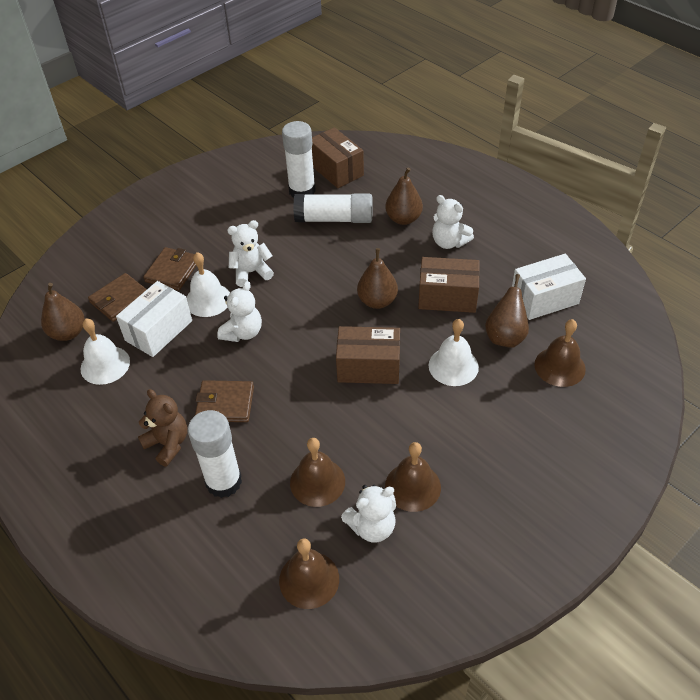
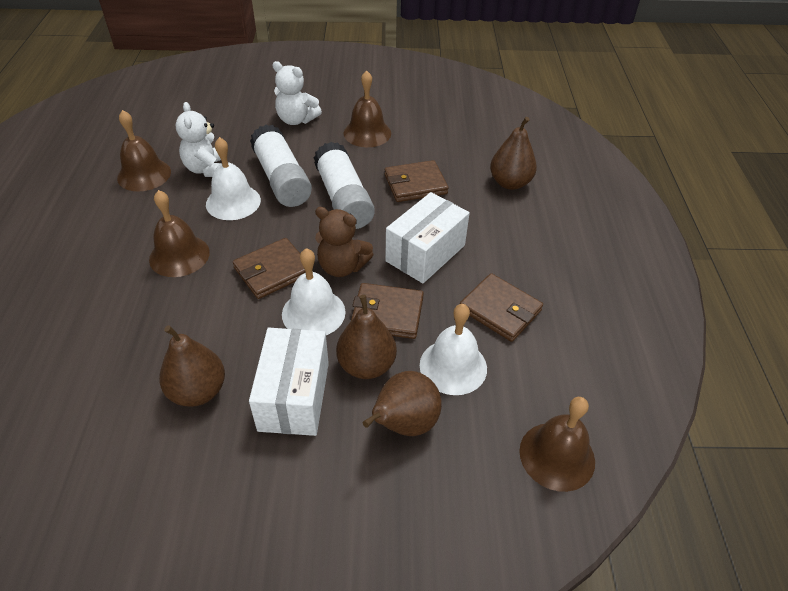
brown box: 3 -> 0
brown wallet: 3 -> 4
white glue stick: 3 -> 2
white teddy bear: 4 -> 2

